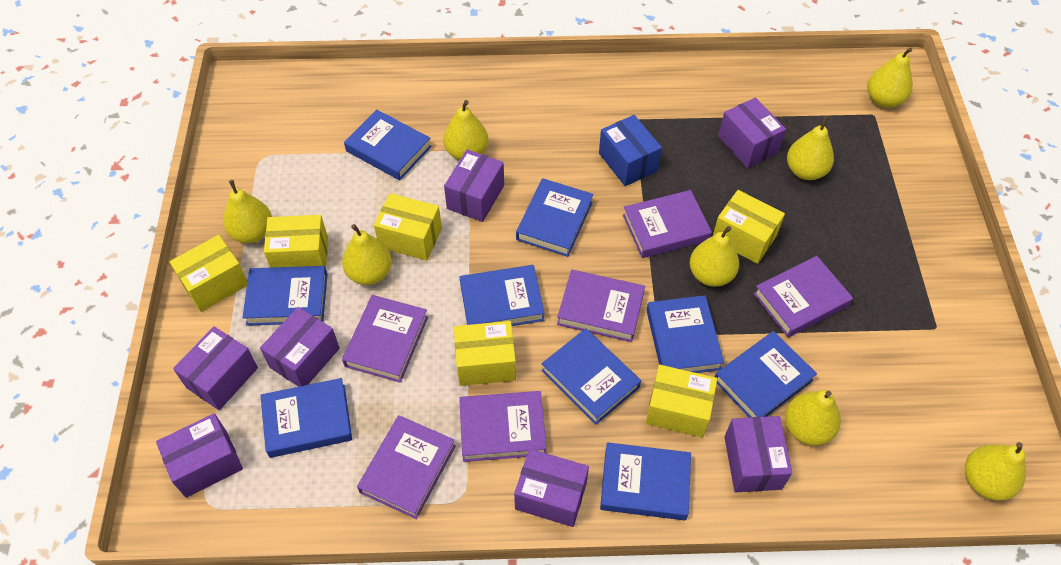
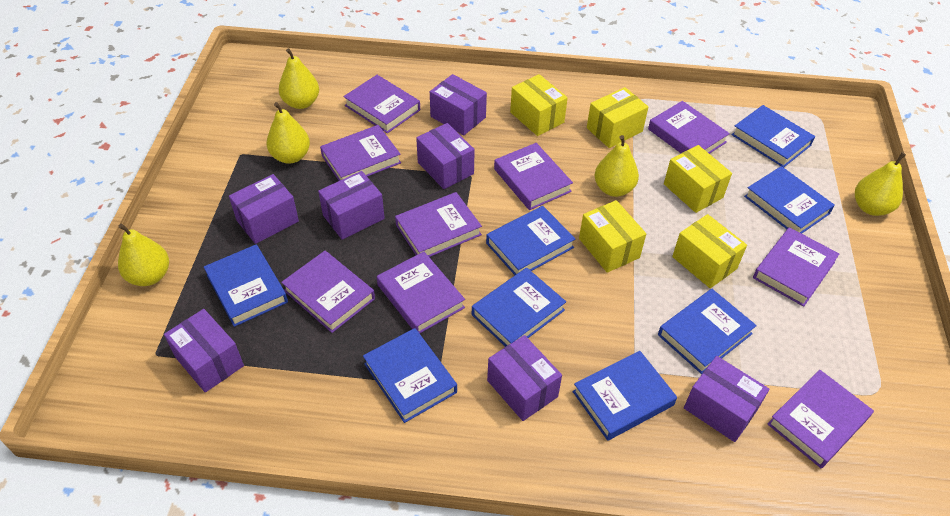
blue book: 9 -> 8
blue box: 1 -> 0
purple book: 6 -> 9
yellow box: 6 -> 5
yellow pear: 8 -> 5

